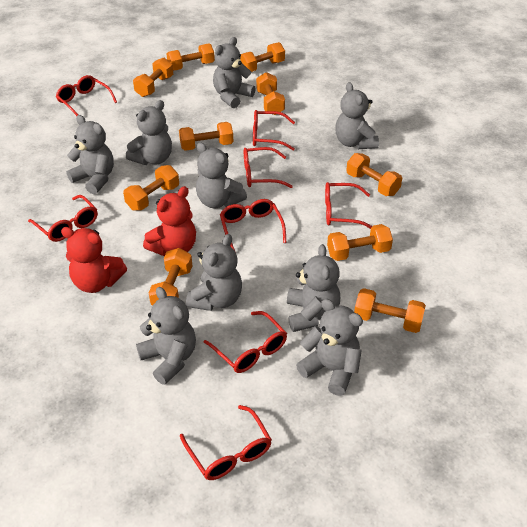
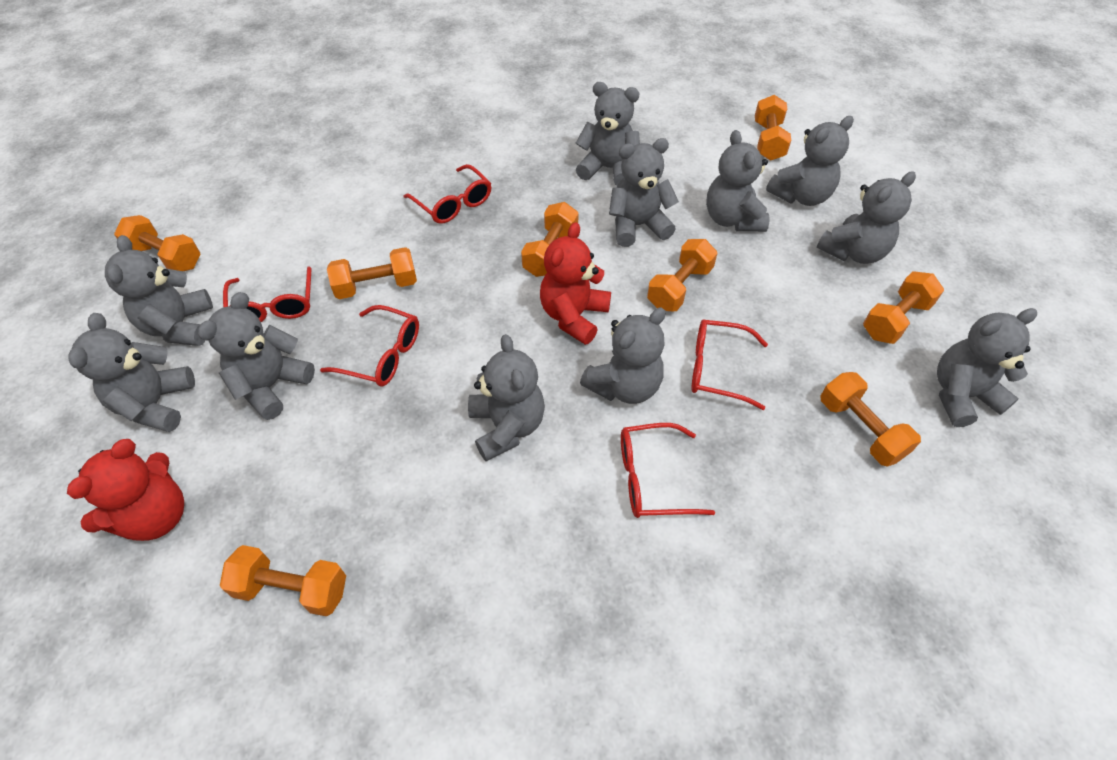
grey teddy bear: 9 -> 11
orange dumbbell: 10 -> 8
red glasses: 8 -> 5

